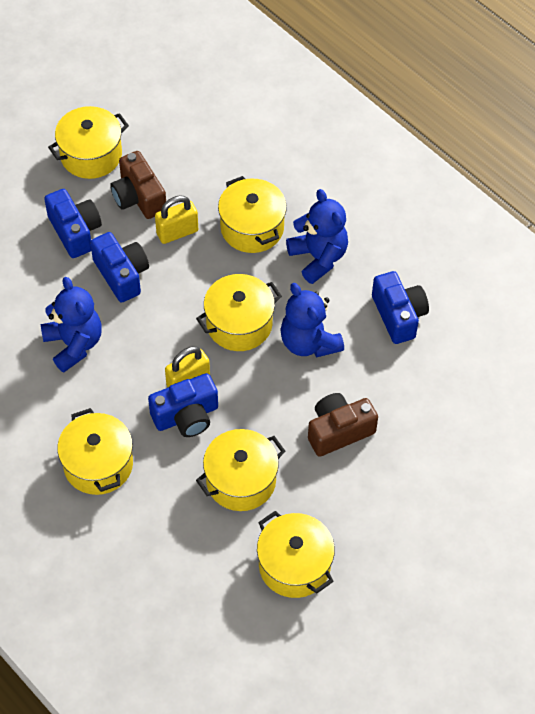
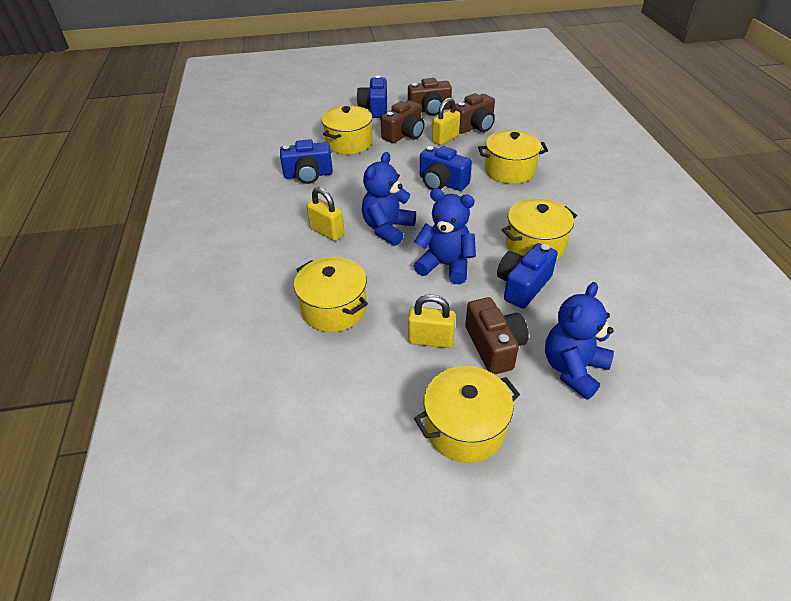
brown camera: 2 -> 4
yellow padlock: 2 -> 3
yellow pot: 6 -> 5

